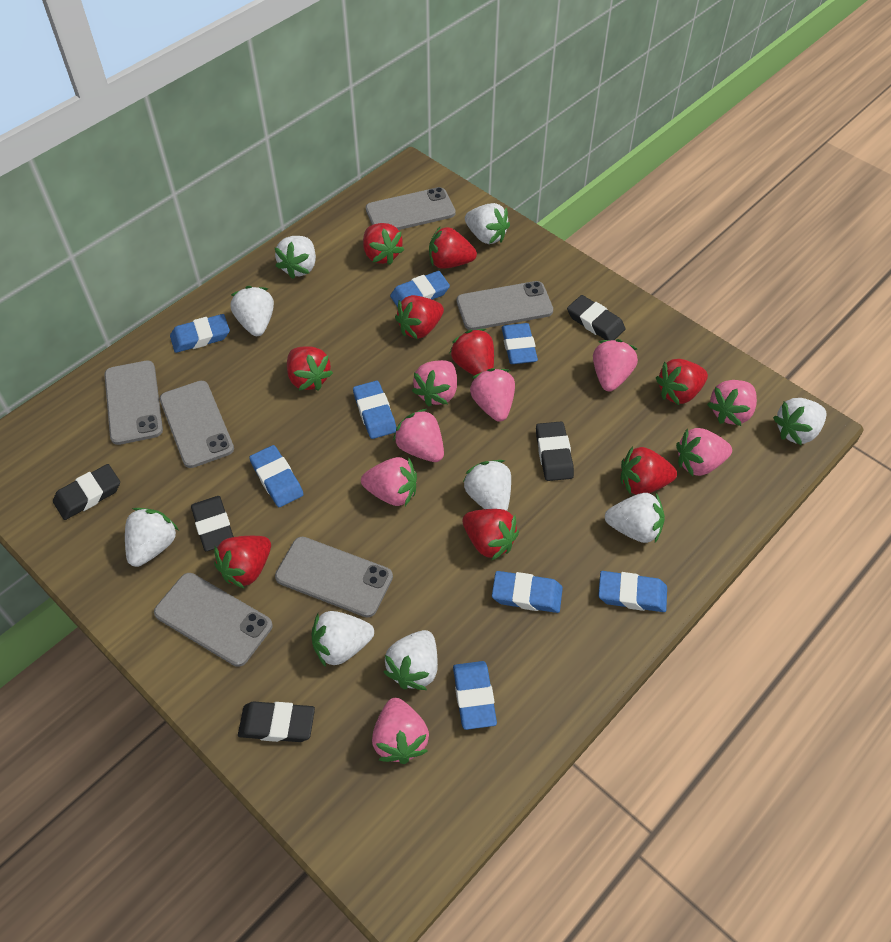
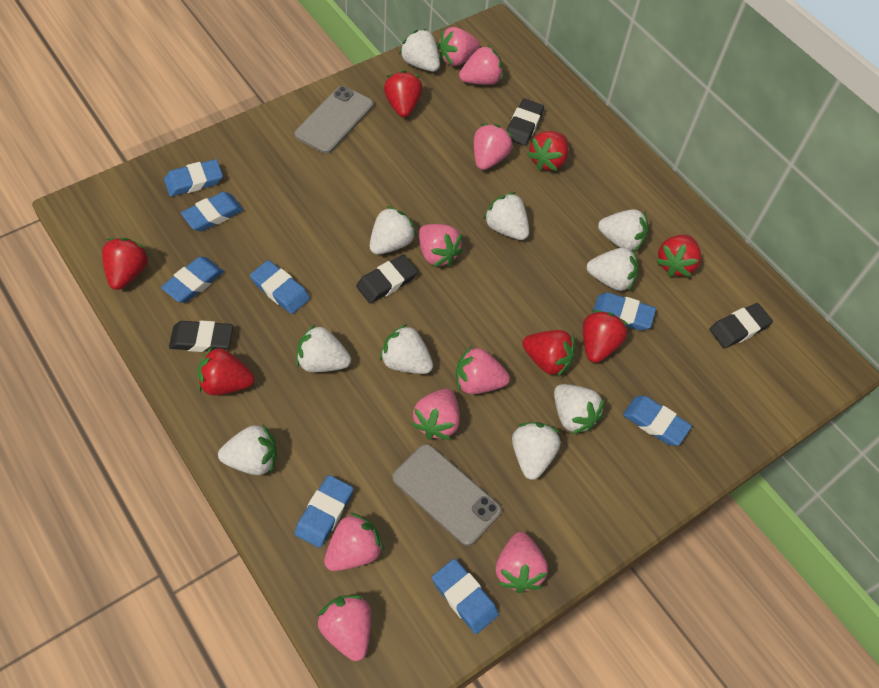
black eraser: 5 -> 4
grey phone: 6 -> 2
pink strawberry: 8 -> 9
red strawberry: 9 -> 7
white strawberry: 9 -> 10

